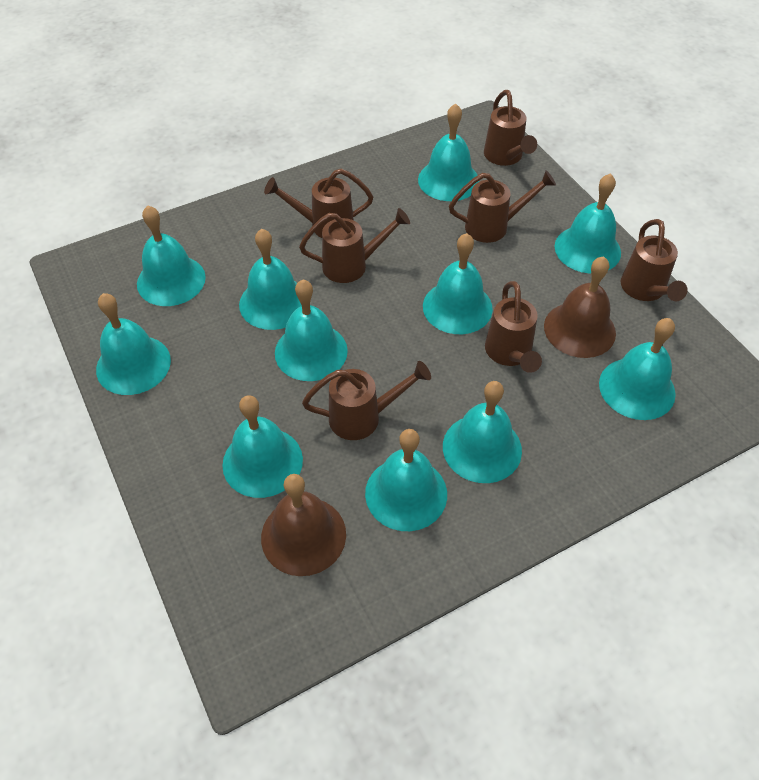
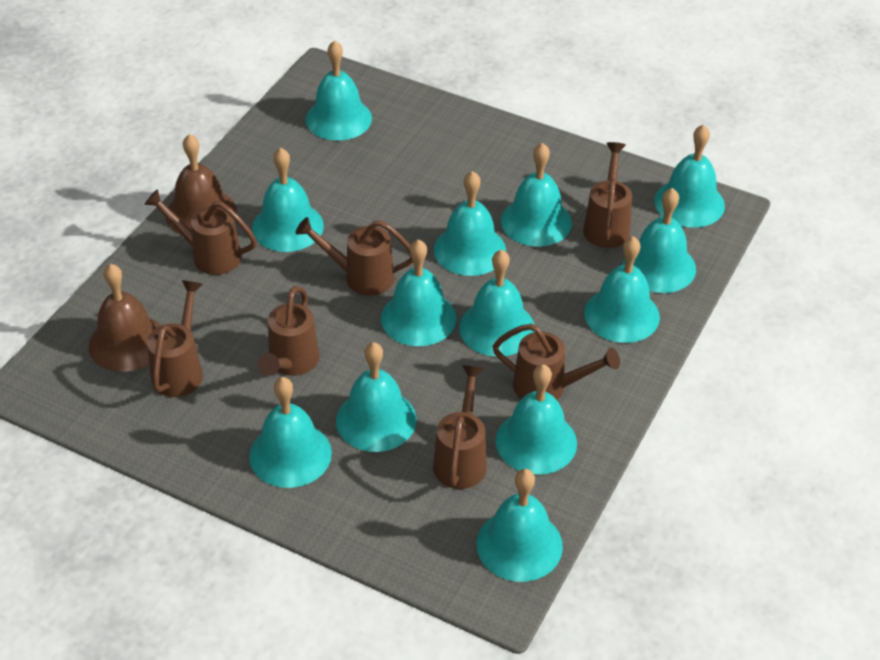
turquoise bell: 11 -> 13

